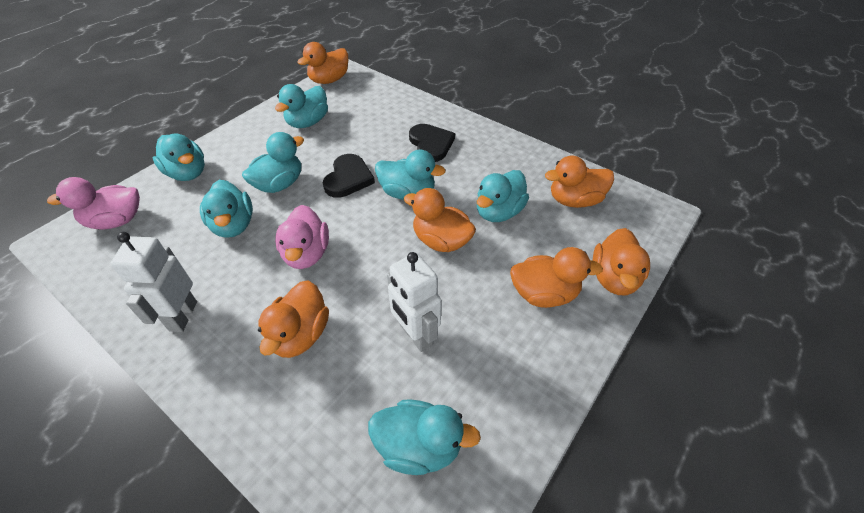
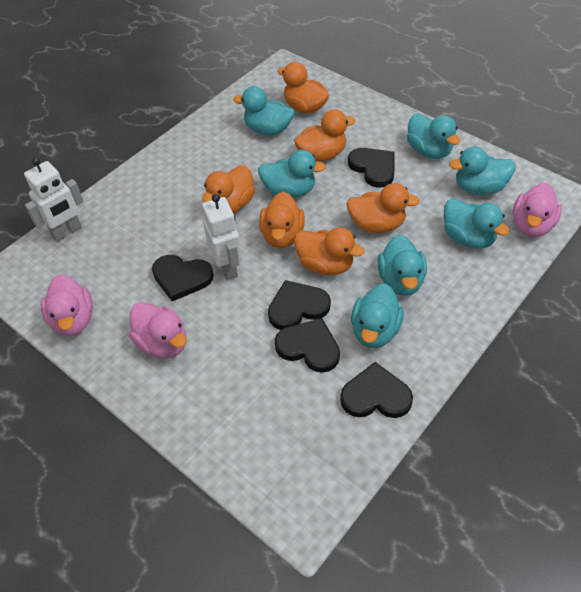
black heart: 2 -> 5
pink duck: 2 -> 3

